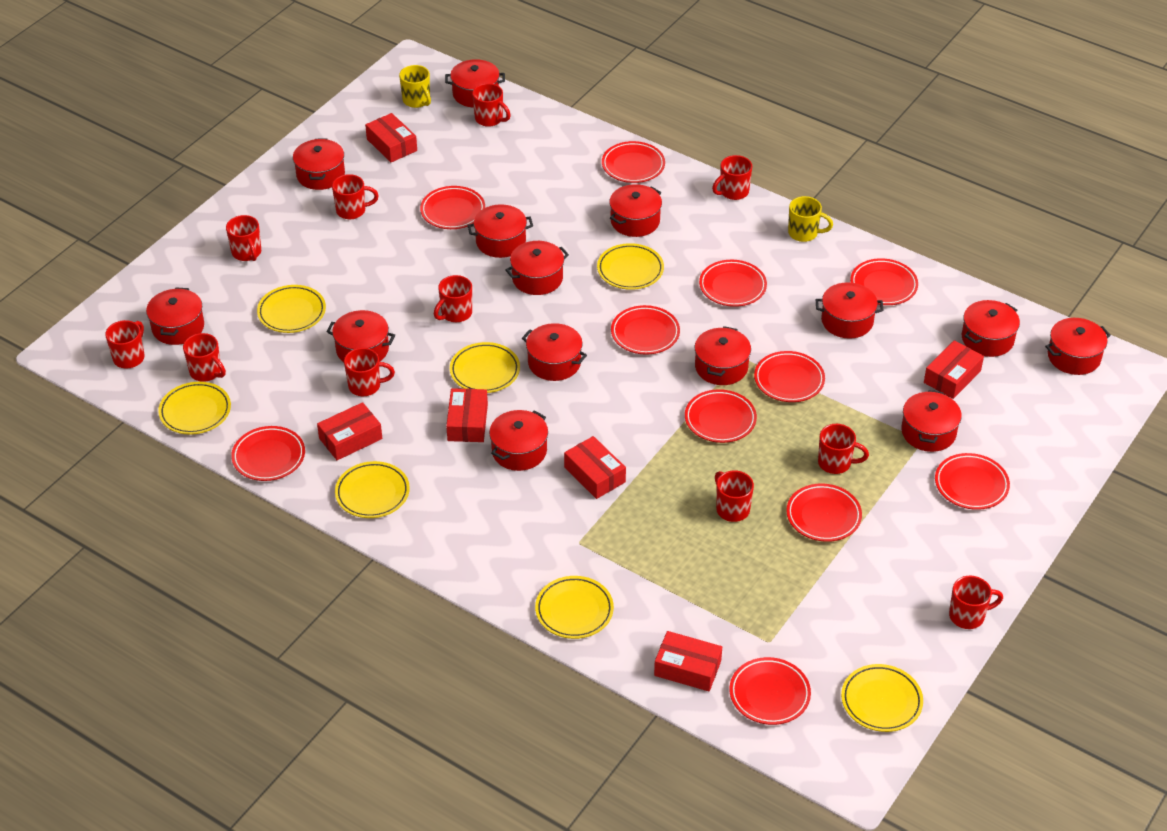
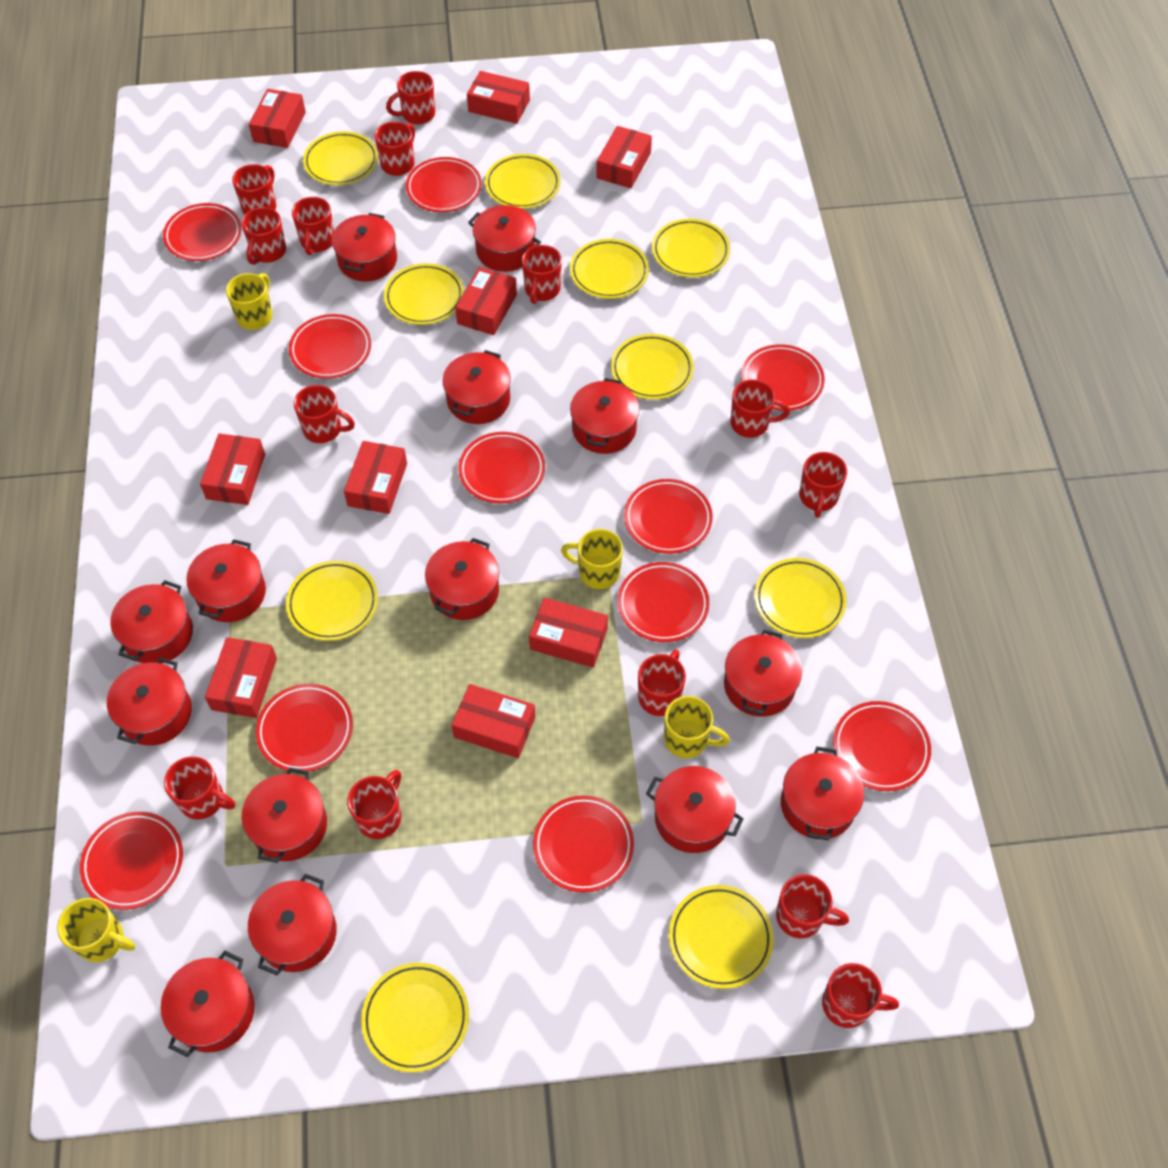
red box: 6 -> 9
red mug: 11 -> 14
yellow mug: 2 -> 4
yellow plate: 7 -> 10

